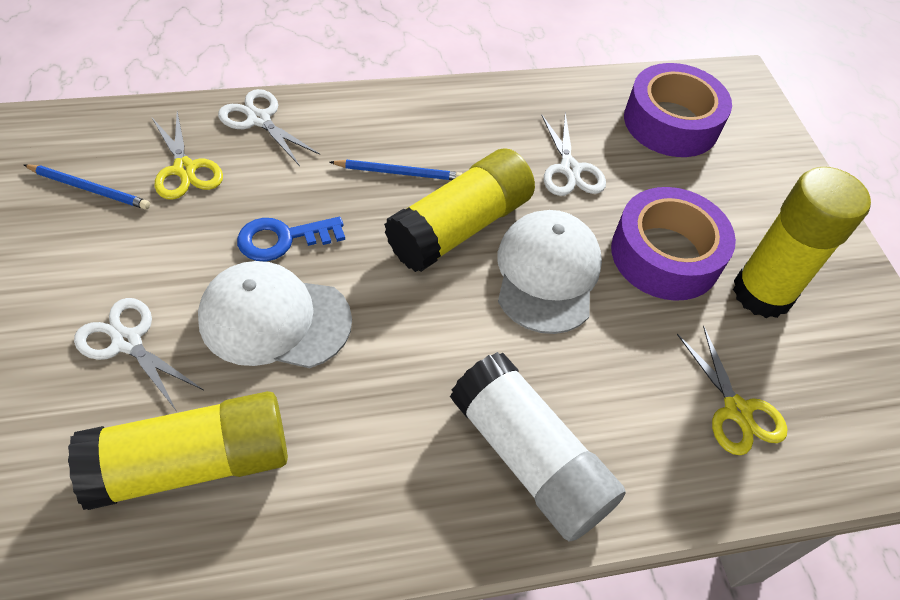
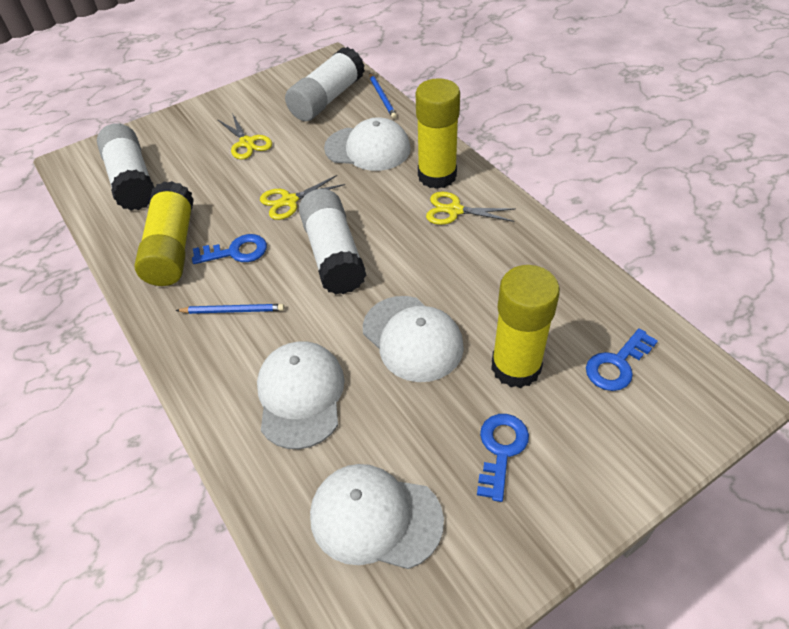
blue key: 1 -> 3
purple tape: 2 -> 0
white cap: 2 -> 4
white glue stick: 1 -> 3
white scissors: 3 -> 0
yellow scissors: 2 -> 3

